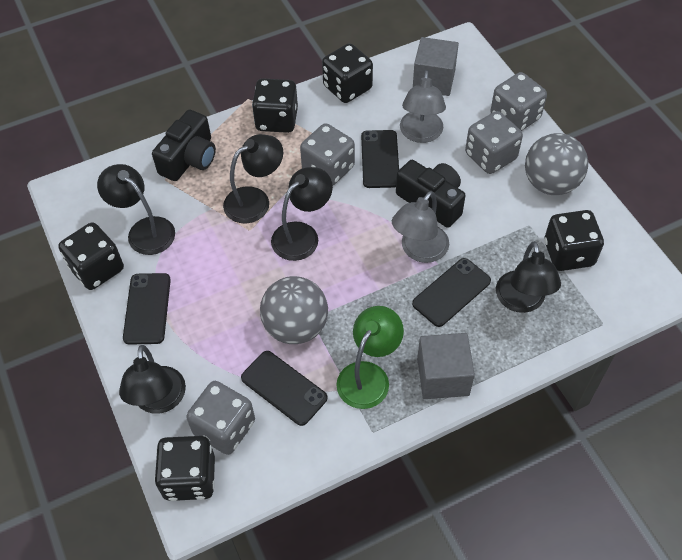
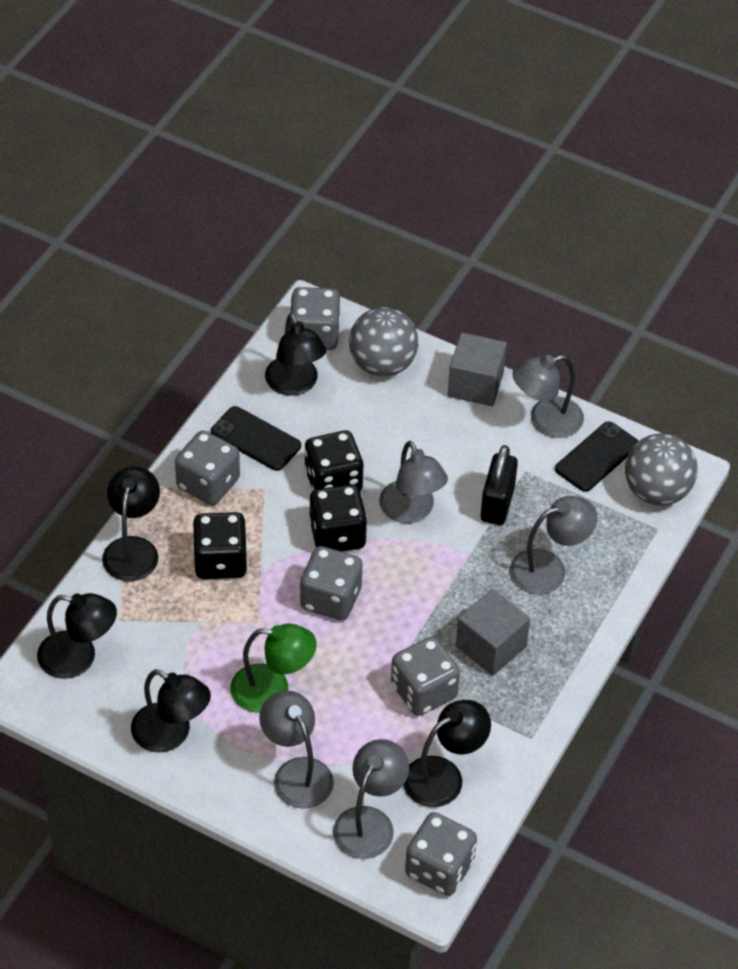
black camera: 2 -> 0
black dice: 5 -> 3
black padlock: 0 -> 1
black phone: 4 -> 2
grey dice: 4 -> 5
grey lamp: 2 -> 5

